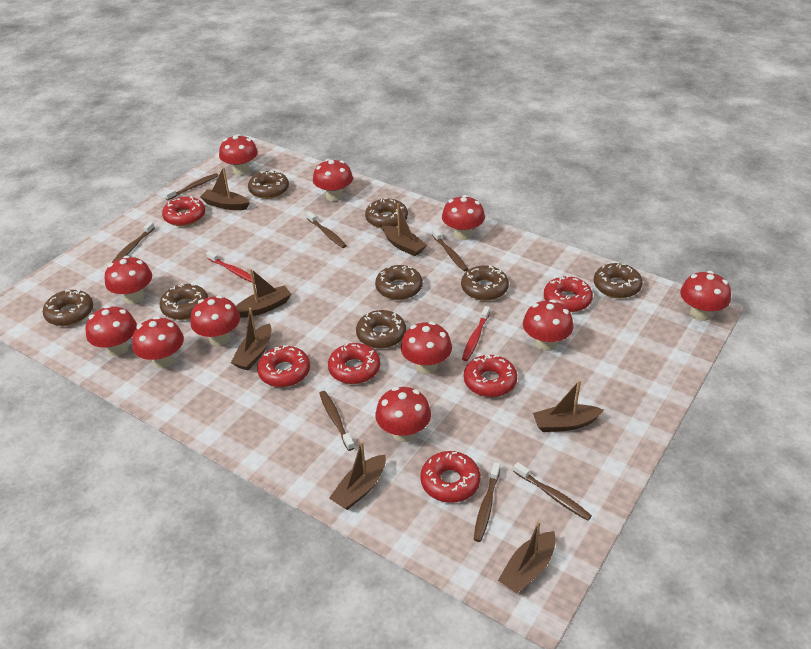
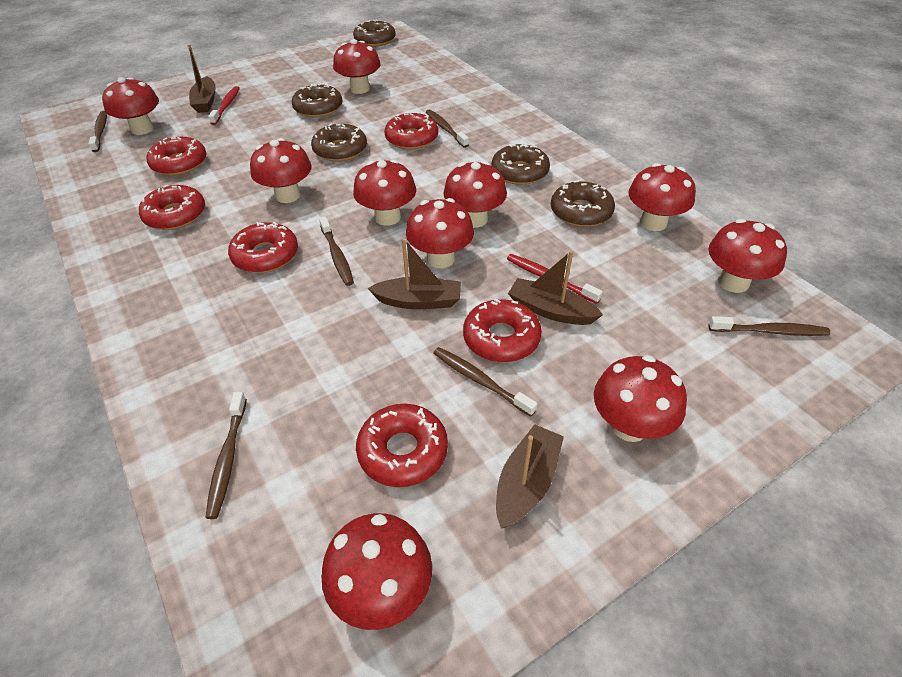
brown boat: 7 -> 4
brown donut: 8 -> 5
brown toothbrush: 7 -> 6
red mushroom: 11 -> 10

